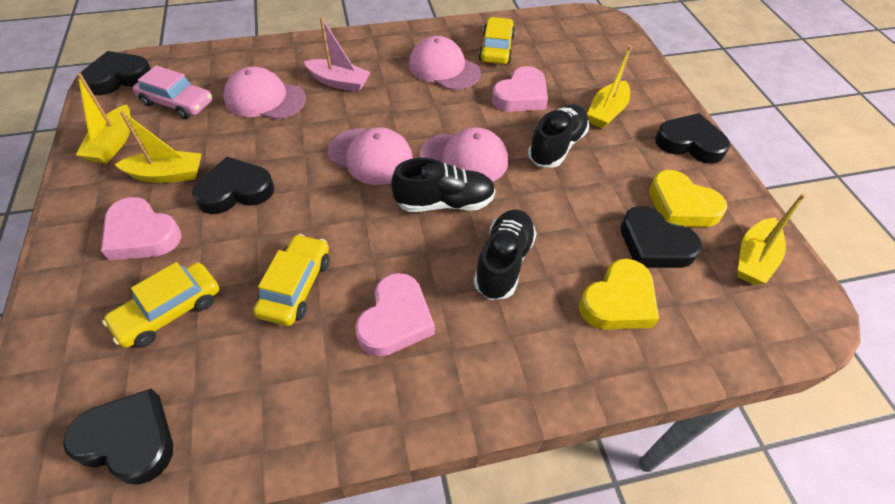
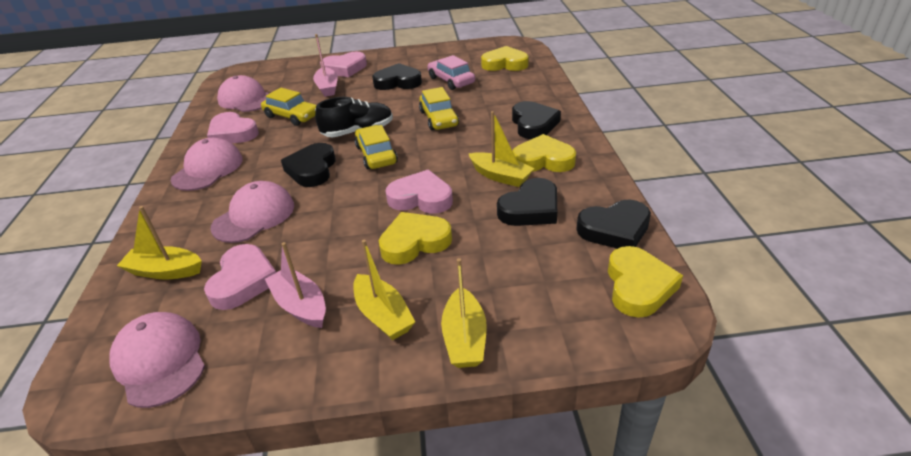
black shoe: 3 -> 1
pink boat: 1 -> 2
pink heart: 3 -> 4
yellow heart: 2 -> 4

